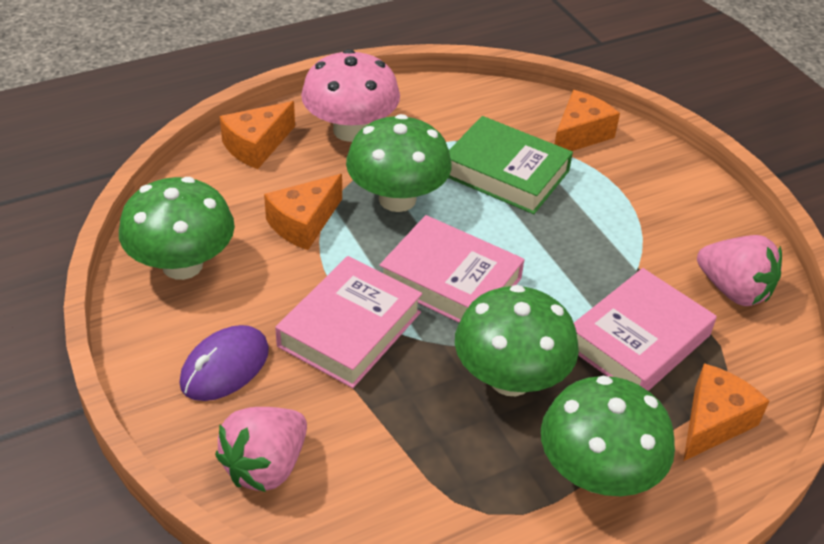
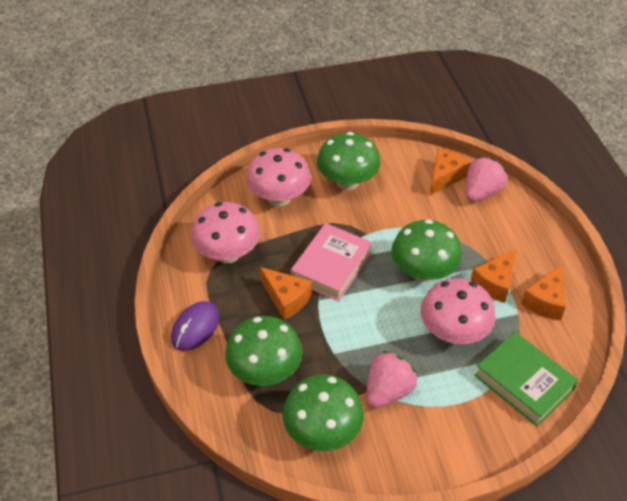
pink book: 3 -> 1
pink mushroom: 1 -> 3

